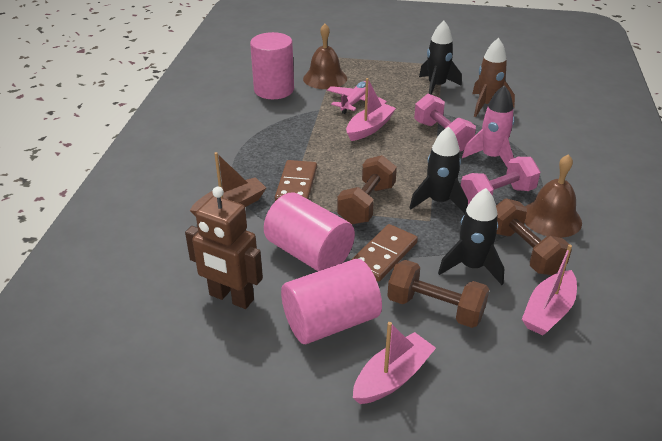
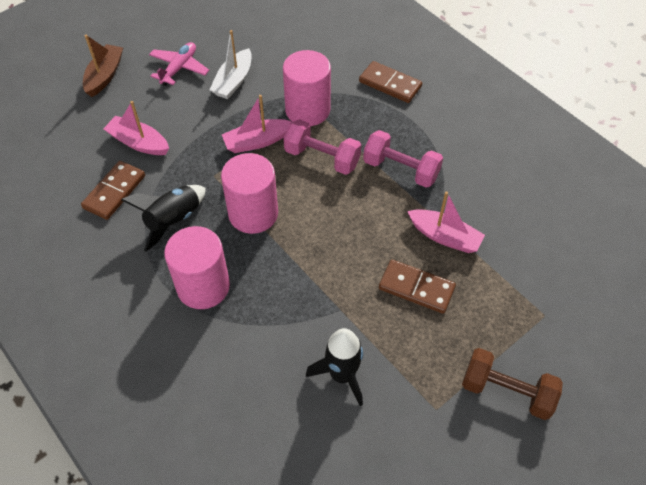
black rocket: 3 -> 2
brown bell: 2 -> 0
brown domino: 2 -> 3
brown dumbbell: 3 -> 1
brown robot: 1 -> 0
brown rocket: 1 -> 0
pink rocket: 1 -> 0
white boat: 0 -> 1

